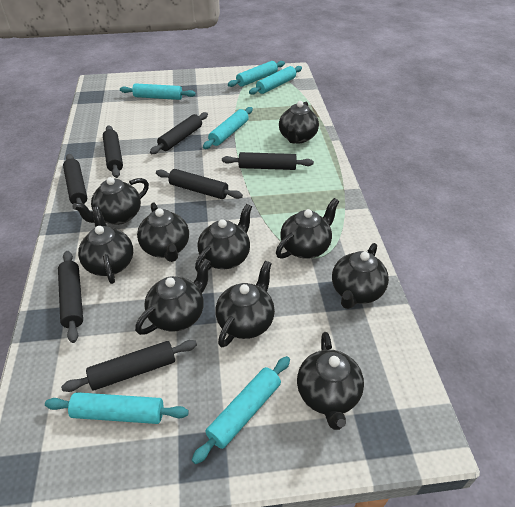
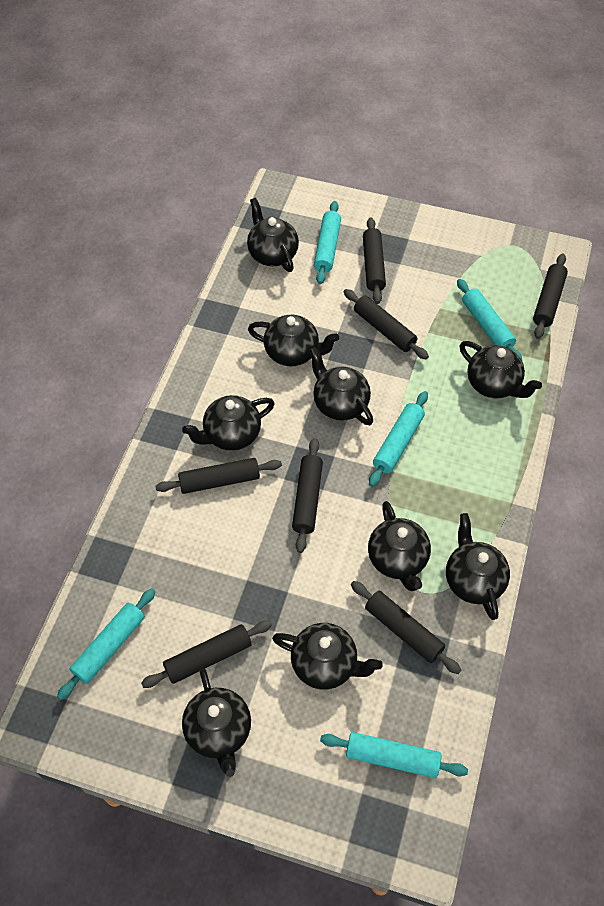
black teapot: 10 -> 9
turquoise rolling pin: 6 -> 5

